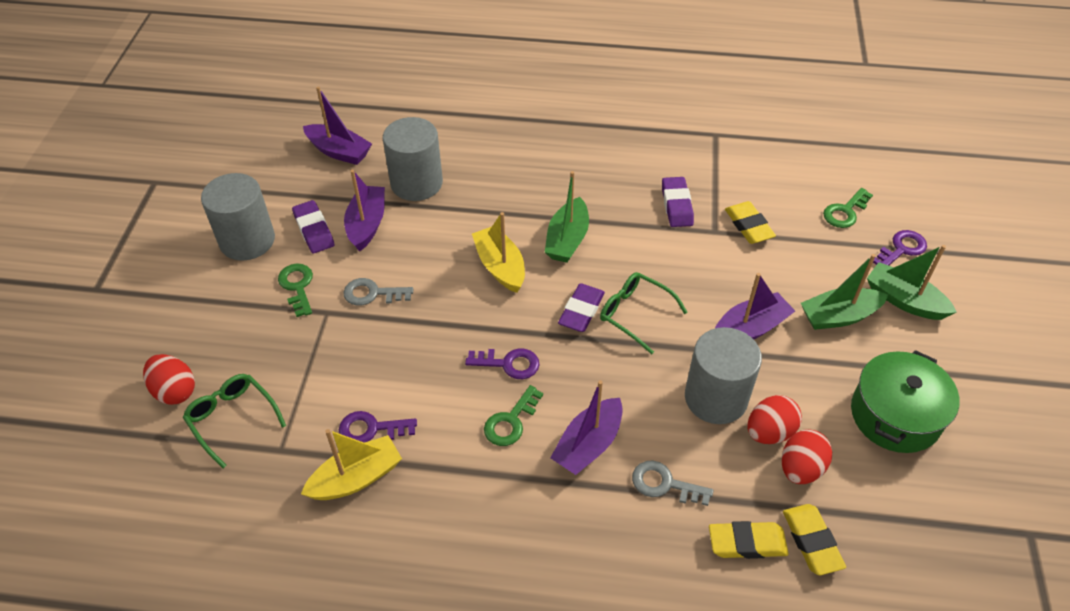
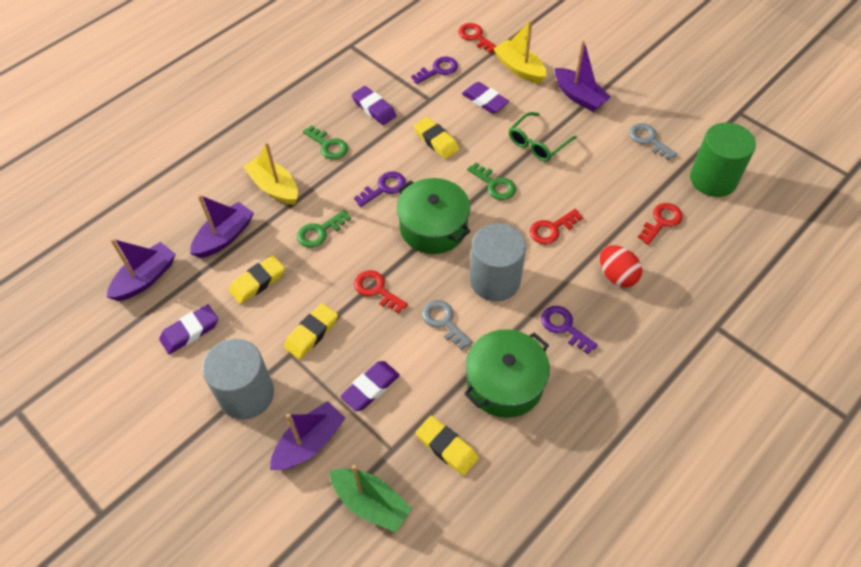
green boat: 3 -> 1
green cylinder: 0 -> 1
green glasses: 2 -> 1
green pot: 1 -> 2
grey cylinder: 3 -> 2
purple eraser: 3 -> 4
red egg: 3 -> 1
red key: 0 -> 4
yellow eraser: 3 -> 4

